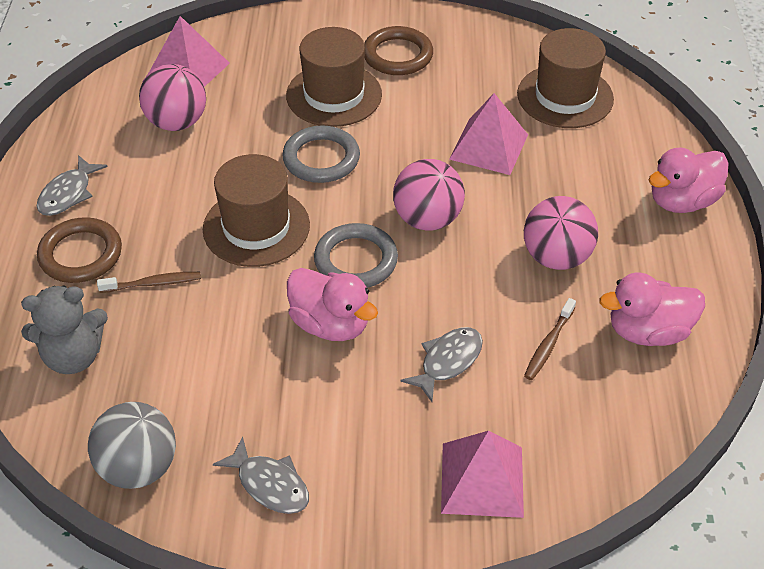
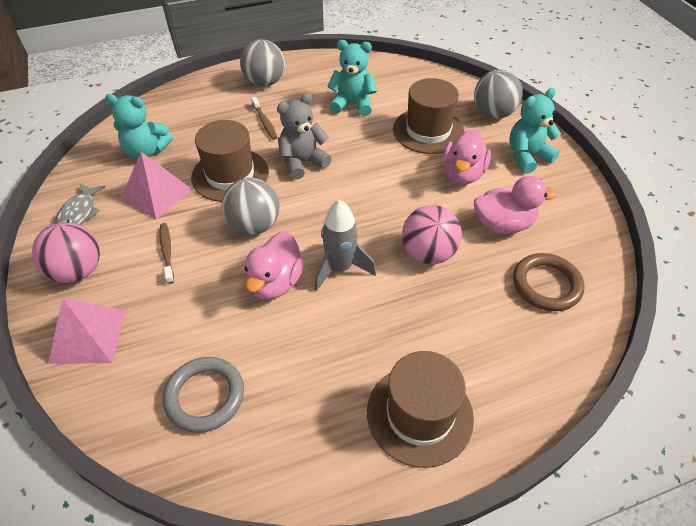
brown ring: 2 -> 1
grey ball: 1 -> 3
grey fish: 3 -> 1
grey ring: 2 -> 1
grey rocket: 0 -> 1
pink ball: 3 -> 2
pink pyramid: 3 -> 2
turquoise teddy bear: 0 -> 3

